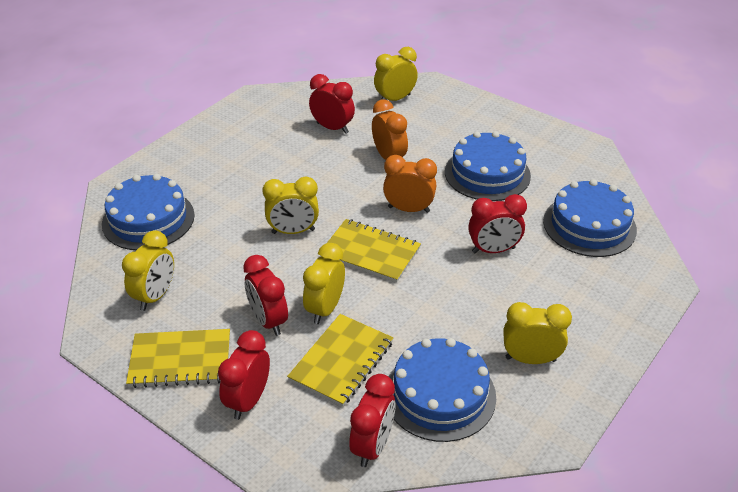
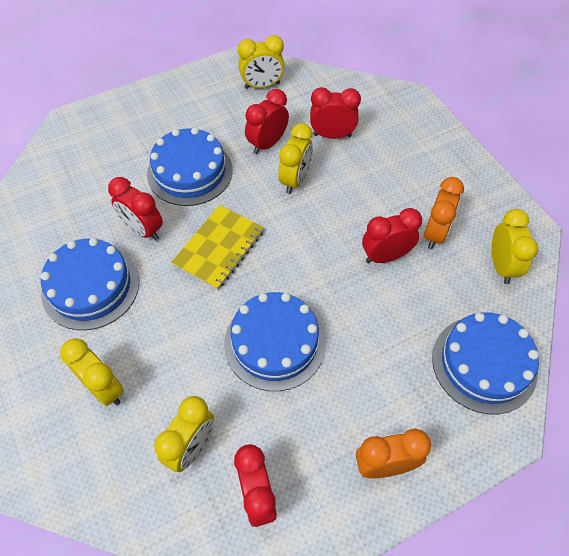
yellow notebook: 3 -> 1

